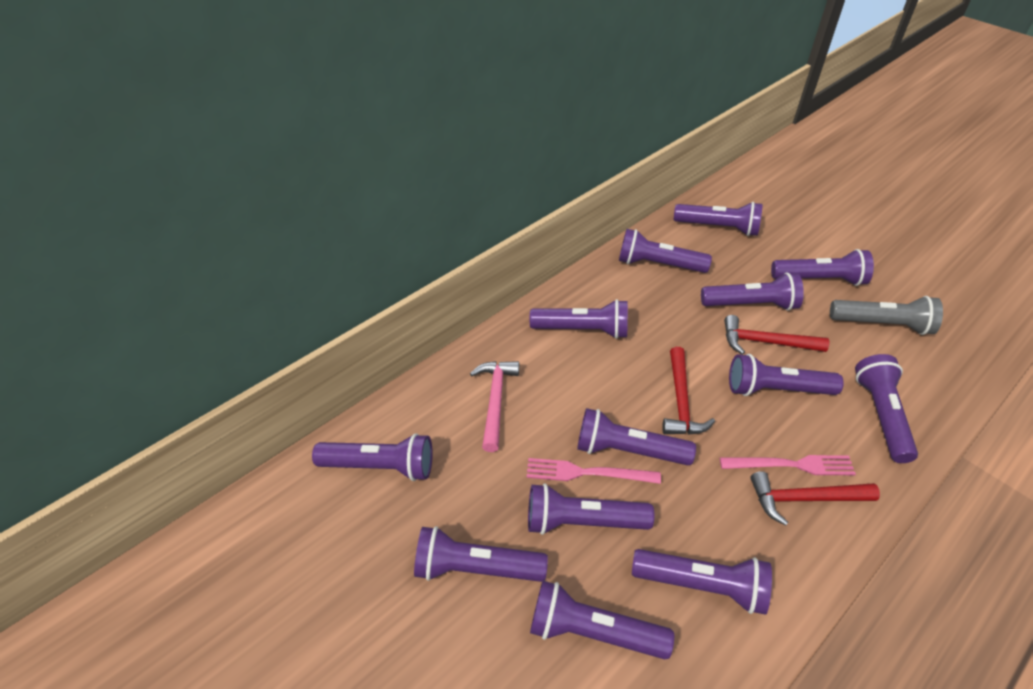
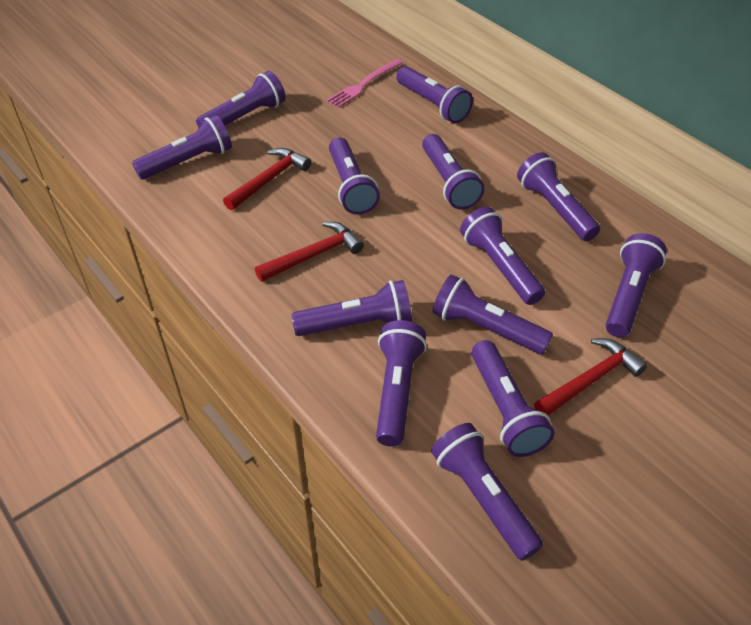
grey flashlight: 1 -> 0
pink fork: 2 -> 1
pink hammer: 1 -> 0

